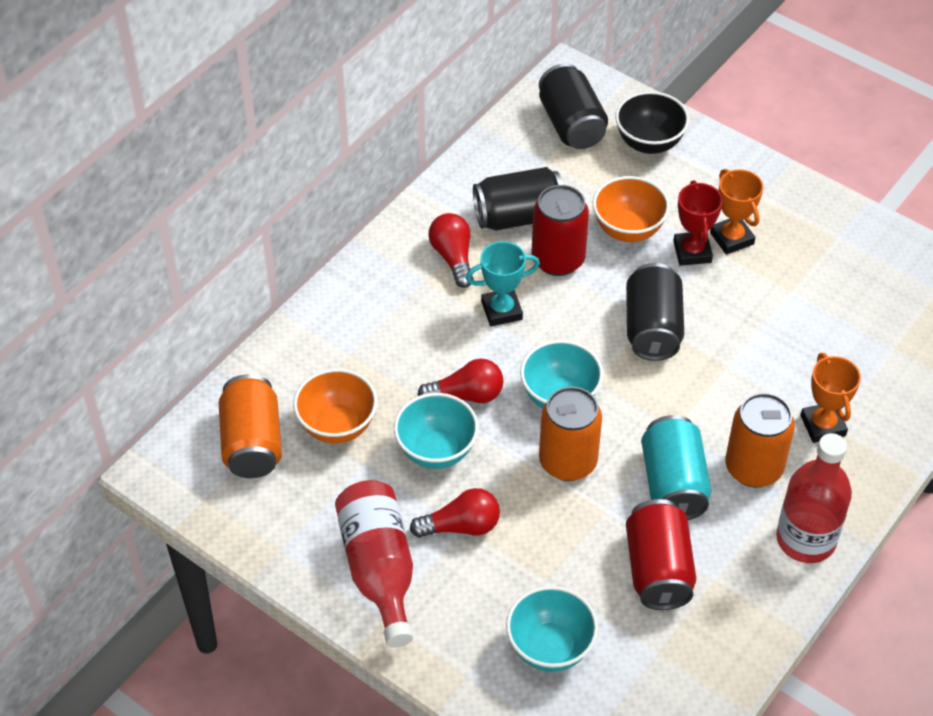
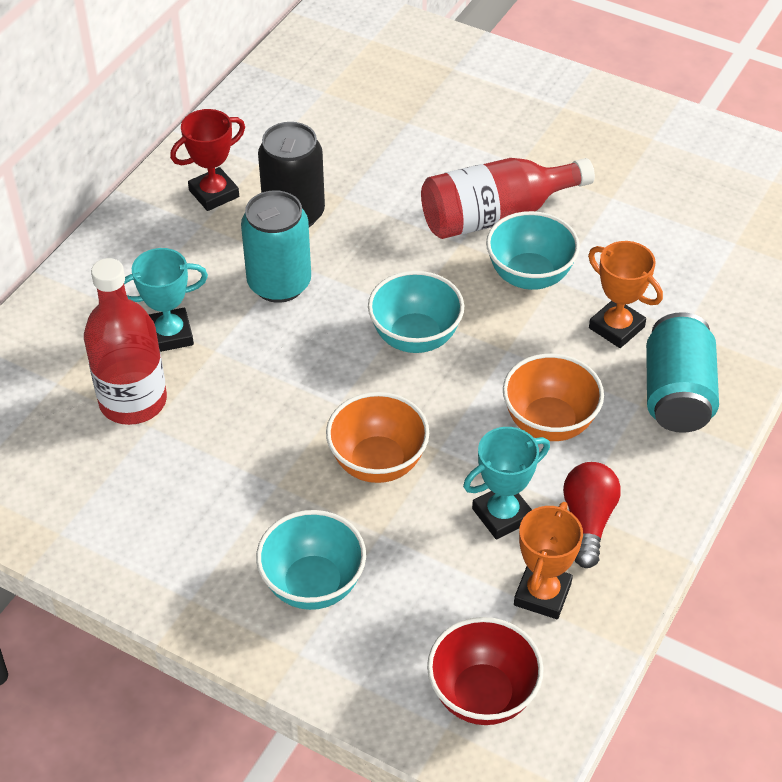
black bowl: 1 -> 0
black can: 3 -> 1
orange can: 3 -> 0
red bowl: 0 -> 1
red can: 2 -> 0
red light bulb: 3 -> 1
turquoise can: 1 -> 2
turquoise trophy: 1 -> 2

